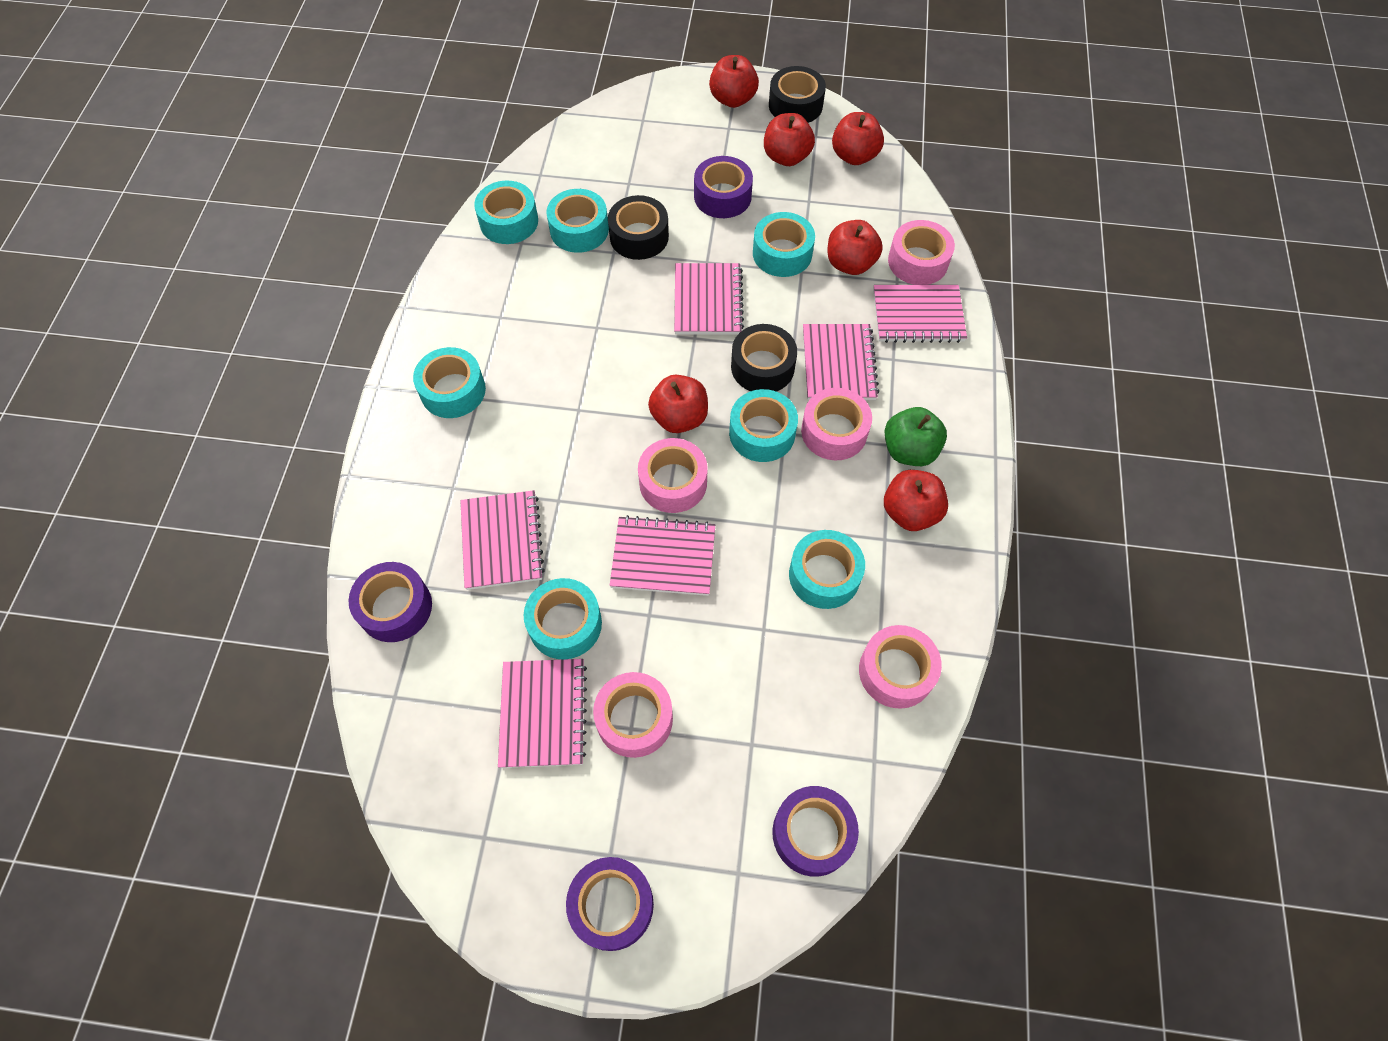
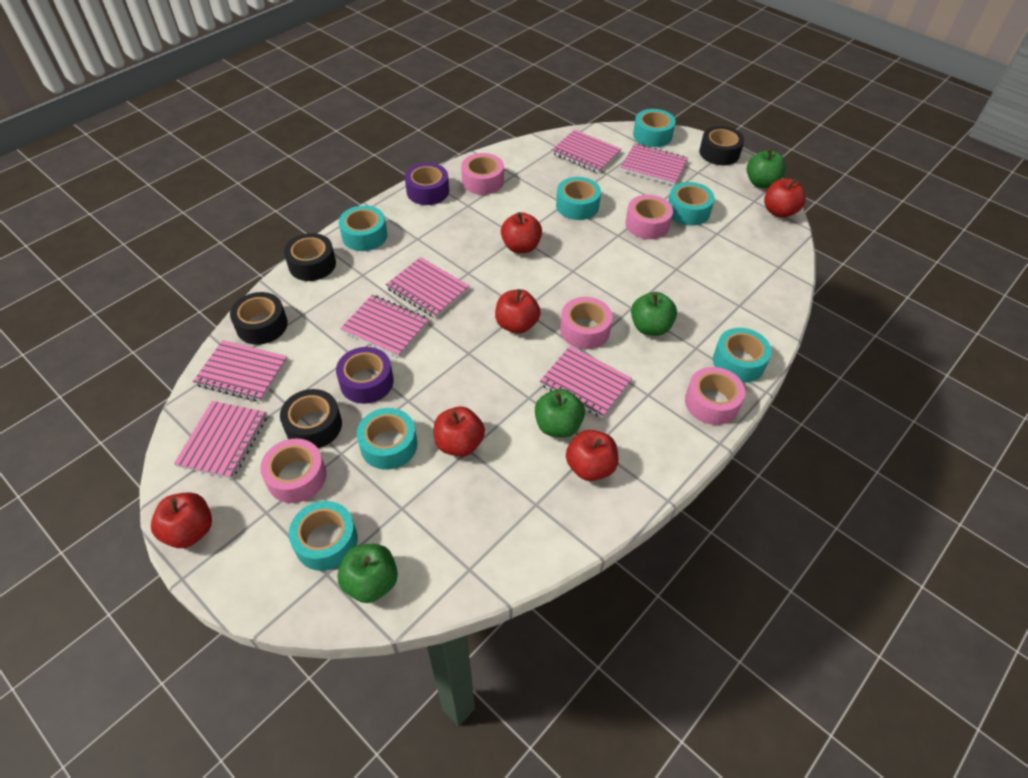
black tape: 3 -> 4
green apple: 1 -> 4
pink notebook: 6 -> 7
purple tape: 4 -> 2

